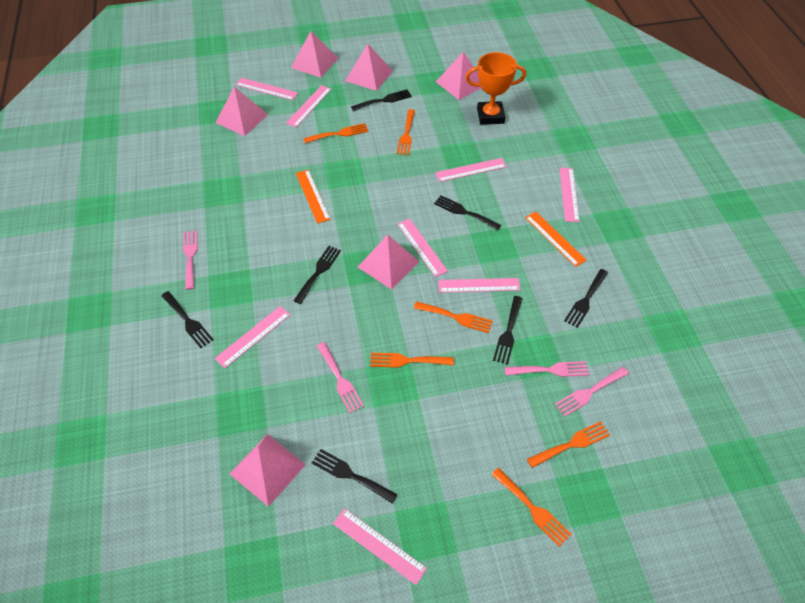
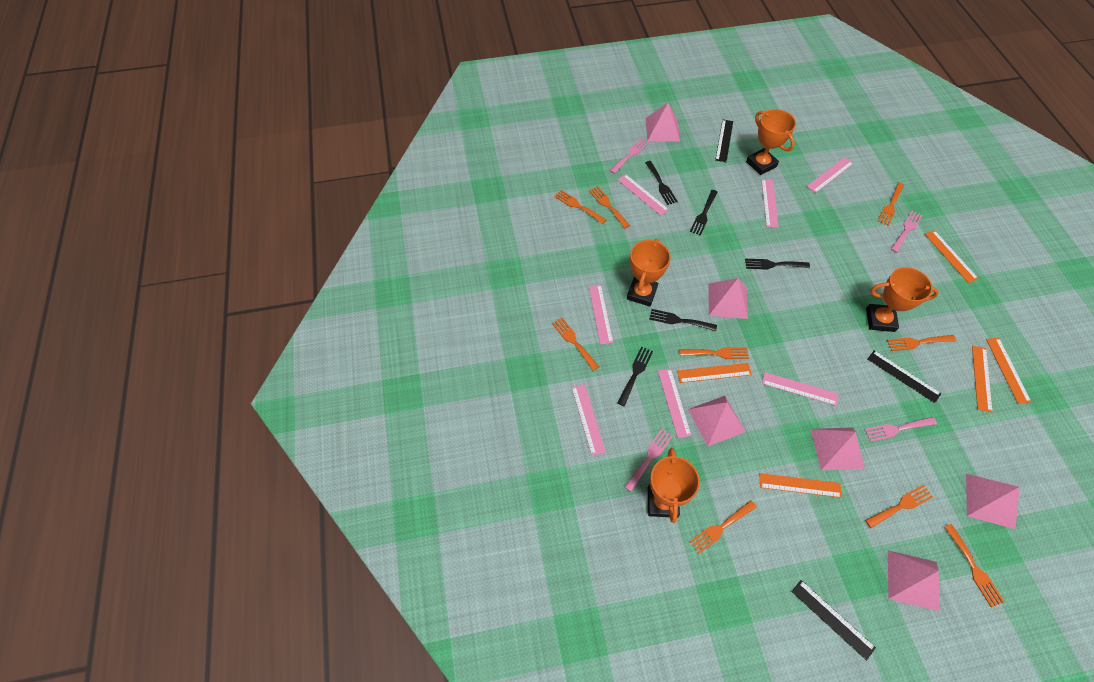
black fork: 7 -> 5
black ruler: 0 -> 3
orange fork: 6 -> 9
orange ruler: 2 -> 5
orange trophy: 1 -> 4
pink ruler: 8 -> 7

